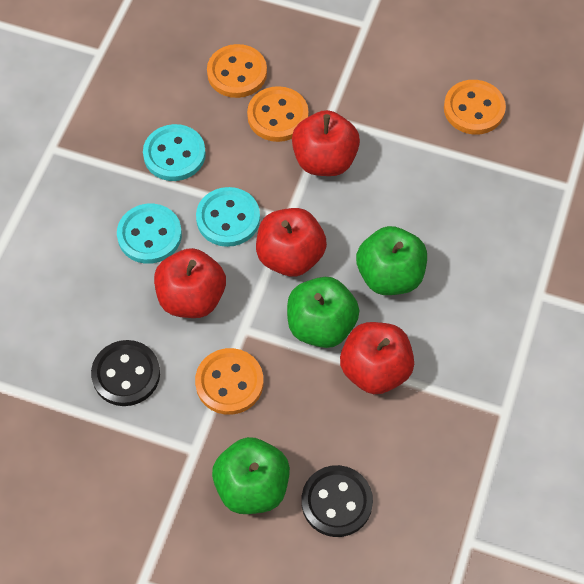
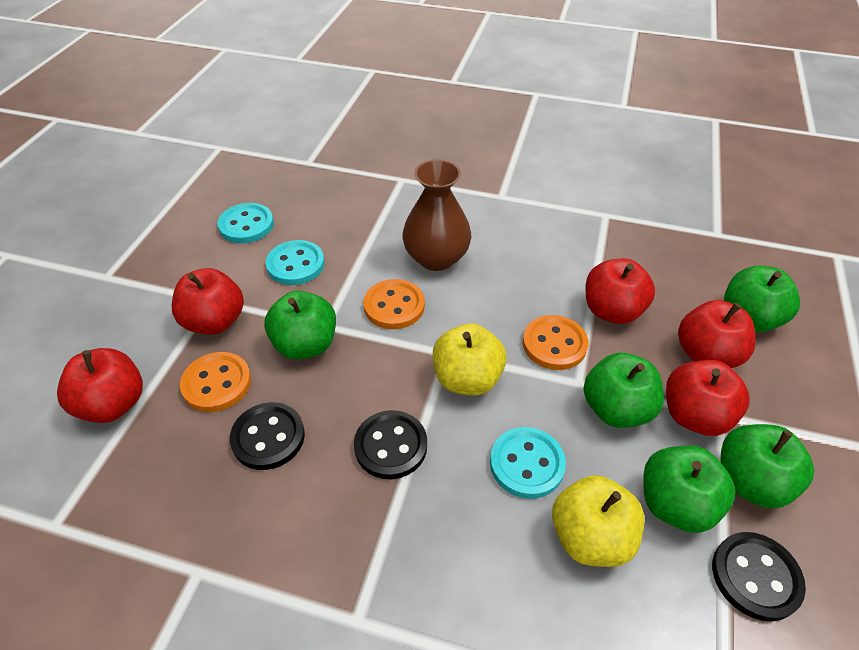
black button: 2 -> 3
brown vase: 0 -> 1
green apple: 3 -> 5
orange button: 4 -> 3
red apple: 4 -> 5
yellow apple: 0 -> 2

